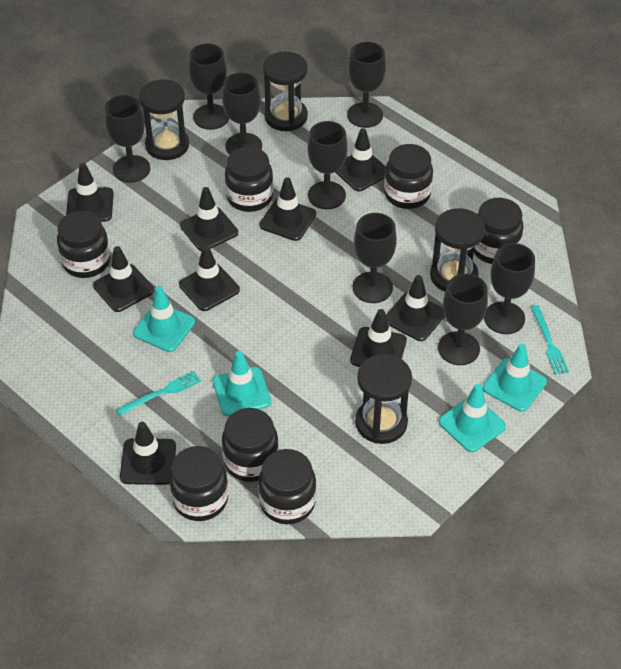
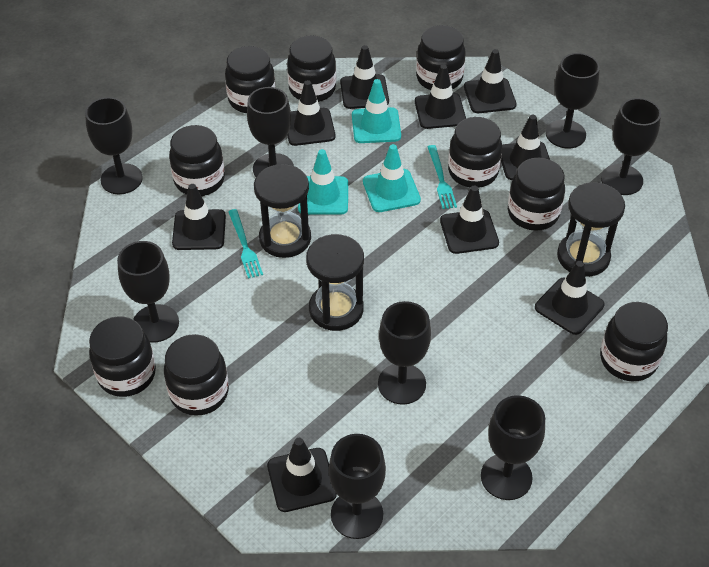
black hourglass: 4 -> 3
black jar: 7 -> 9
turquoise traffic cone: 4 -> 3

